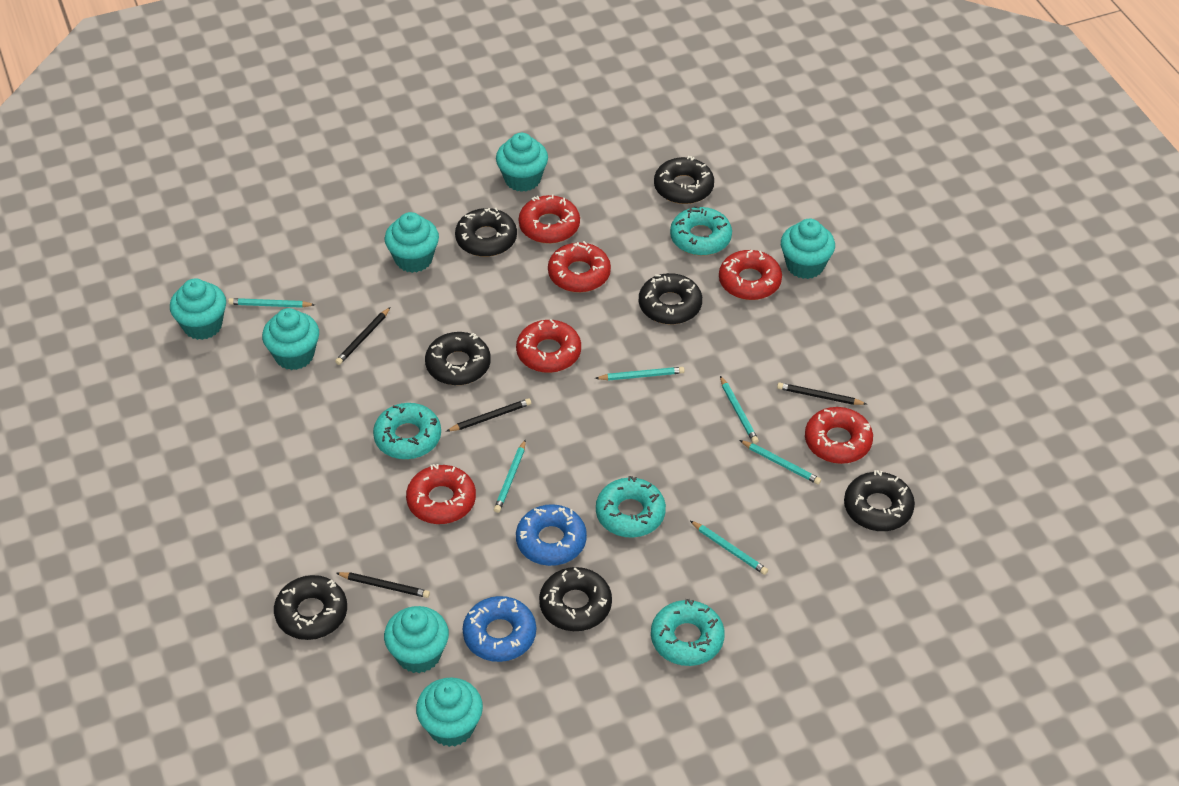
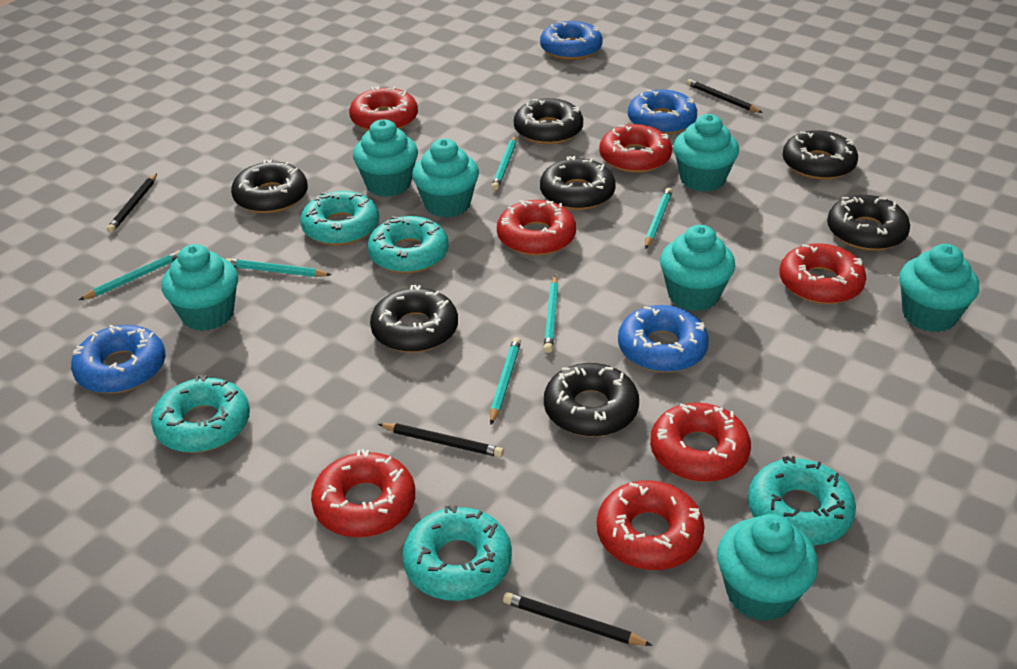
blue donut: 2 -> 4
red donut: 6 -> 7
turquoise donut: 4 -> 5

